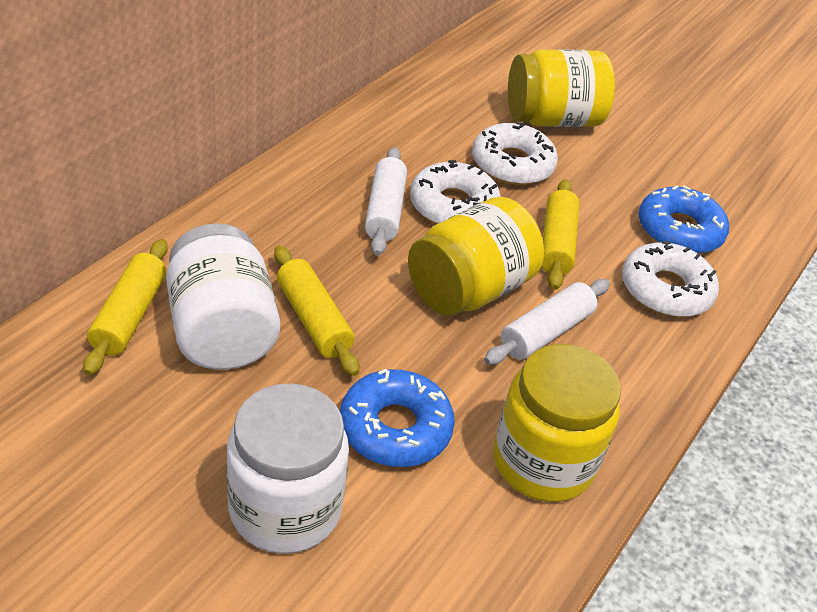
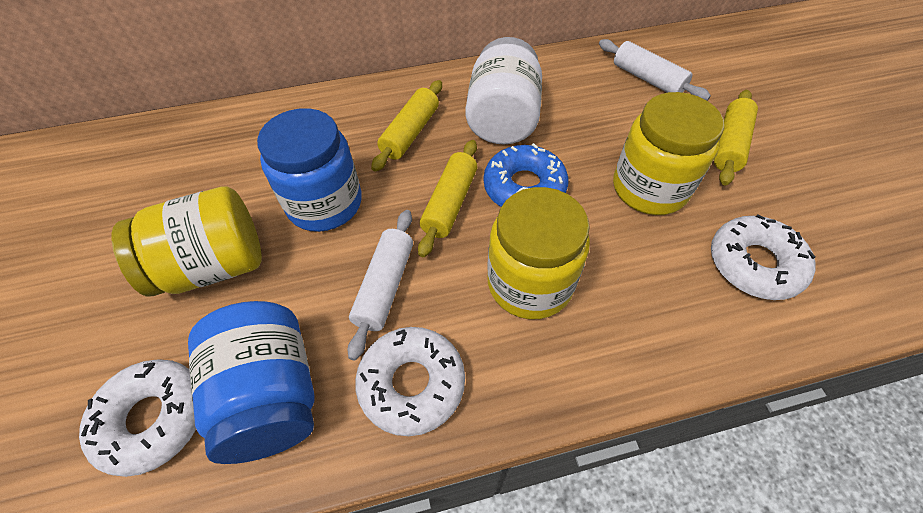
blue donut: 2 -> 1
blue jar: 0 -> 2
white jar: 2 -> 1

